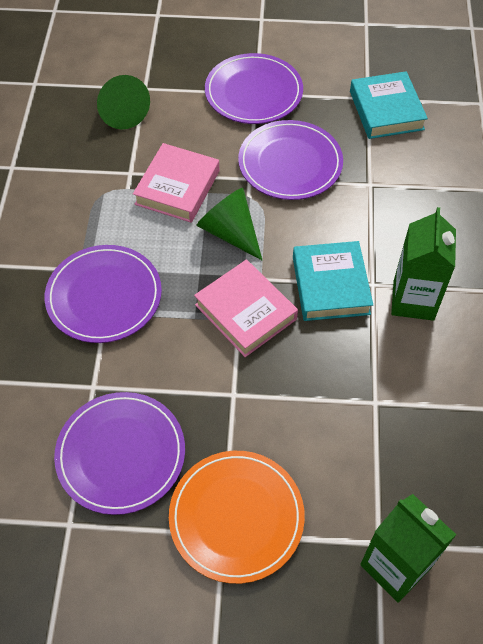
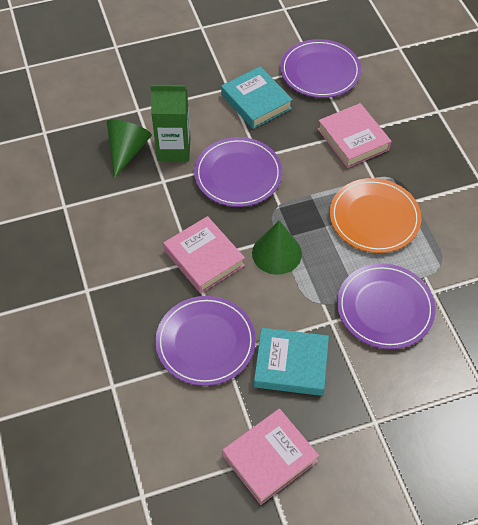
green carton: 2 -> 1
pink book: 2 -> 3

